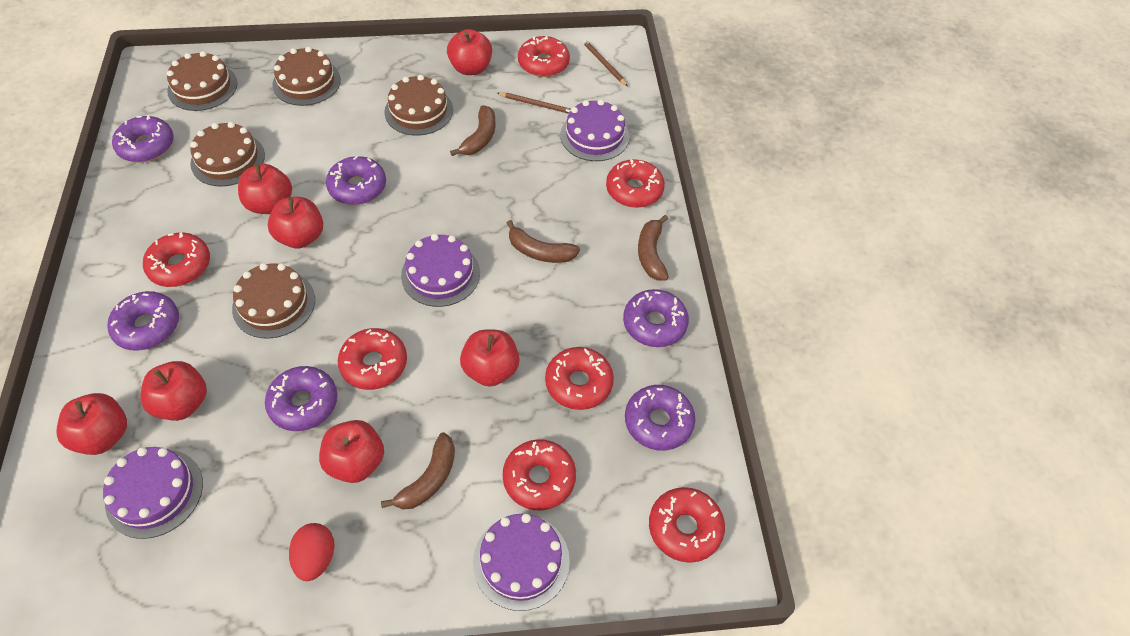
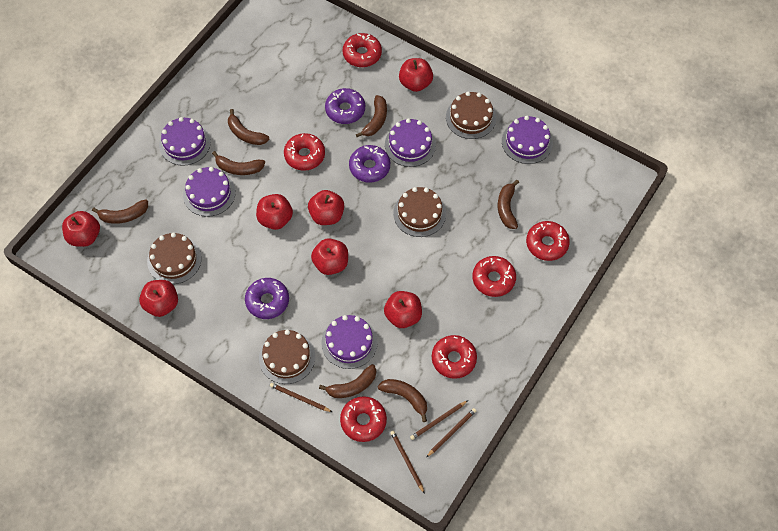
brown banana: 4 -> 7
brown cake: 5 -> 4
brown pencil: 2 -> 4
purple cake: 4 -> 5
purple donut: 6 -> 3
red donut: 7 -> 6
red egg: 1 -> 0

